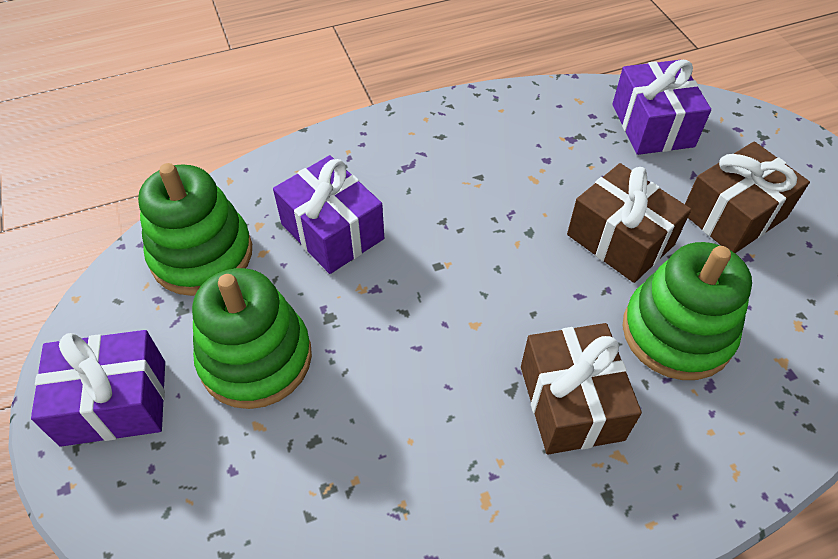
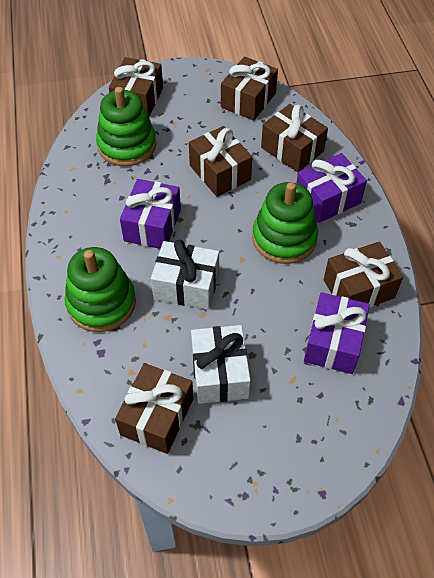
brown gift: 3 -> 6
white gift: 0 -> 2

